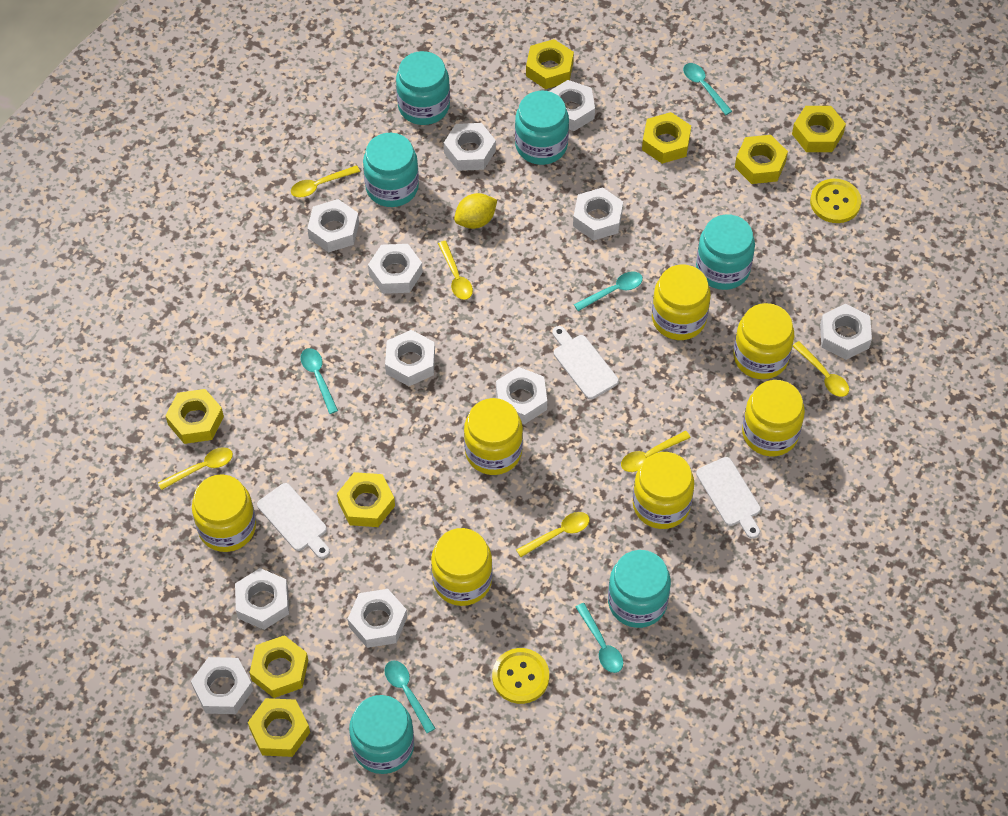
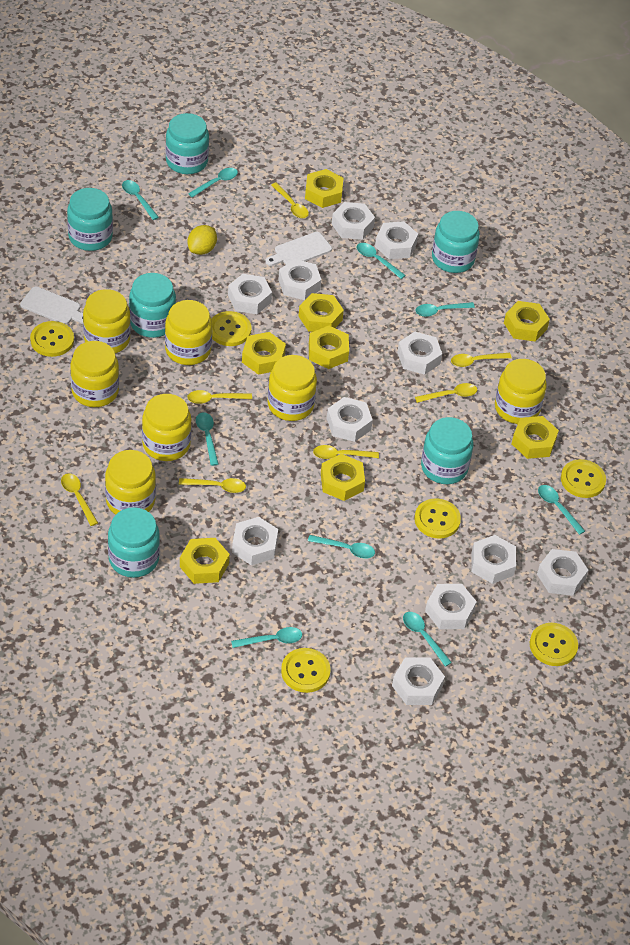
turquoise spoon: 5 -> 9
white cutting board: 3 -> 2
yellow button: 2 -> 6
yellow spoon: 6 -> 7

